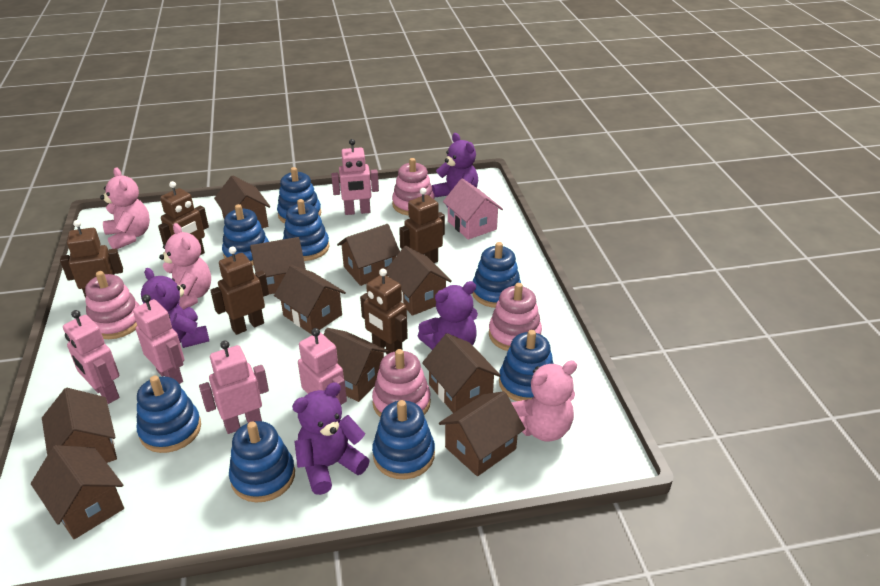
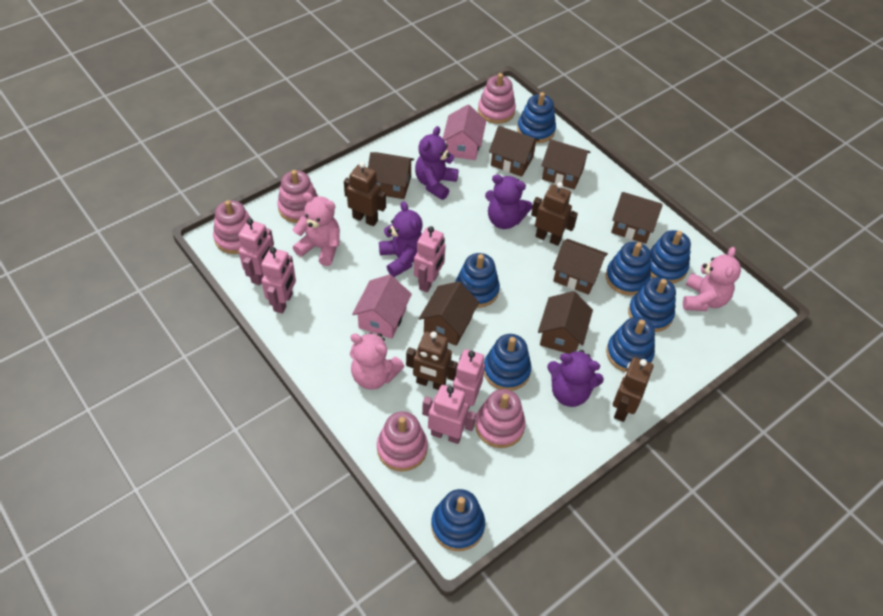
brown house: 10 -> 7
brown robot: 5 -> 4
pink house: 1 -> 2
pink stacking toy: 4 -> 5

